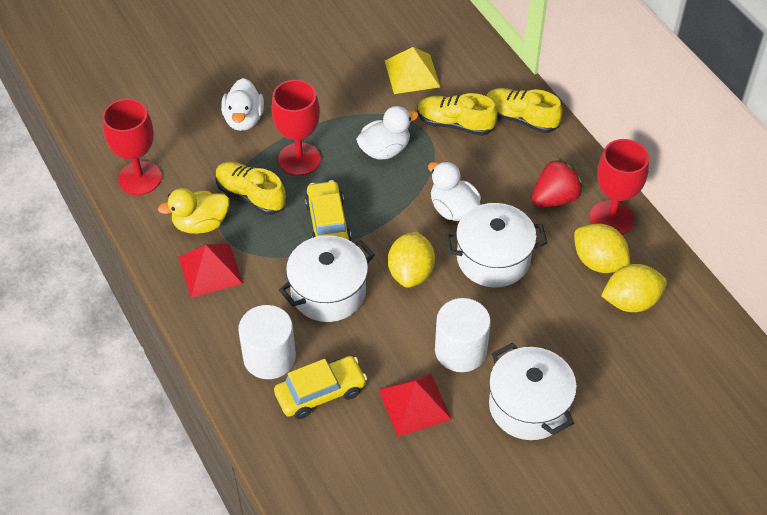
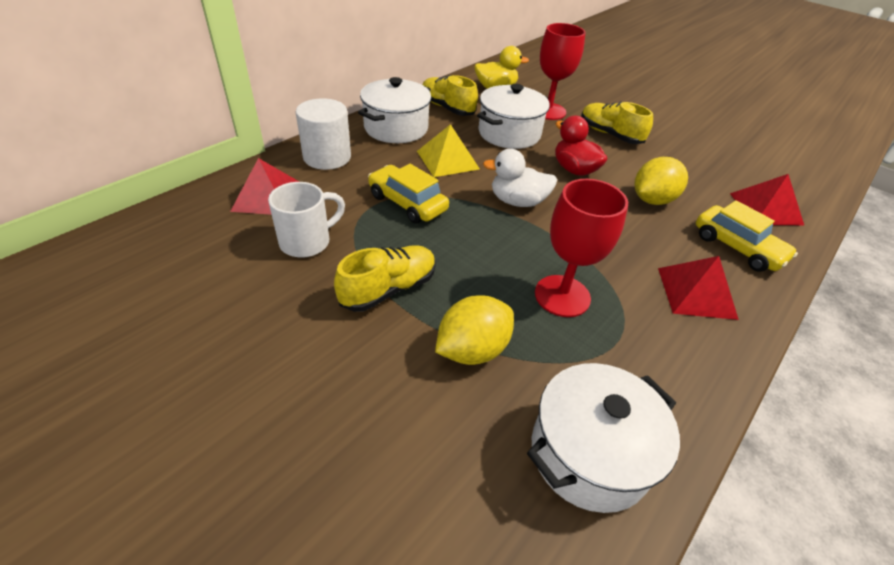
red duck: 0 -> 1
red goblet: 3 -> 2
red pyramid: 2 -> 3
red strawberry: 1 -> 0
white cylinder: 2 -> 1
white duck: 3 -> 1
white mug: 0 -> 1
yellow lemon: 3 -> 2

